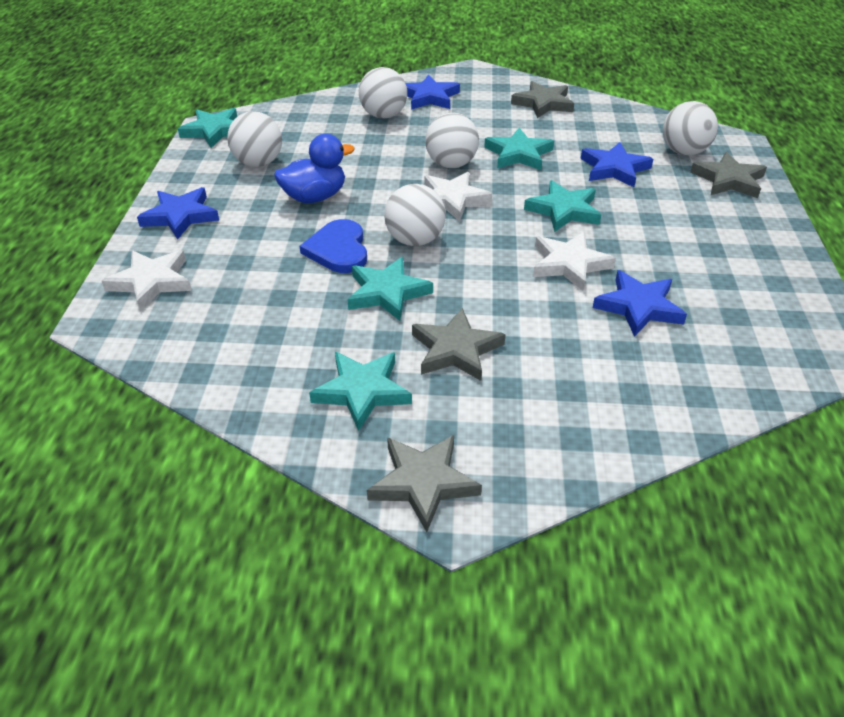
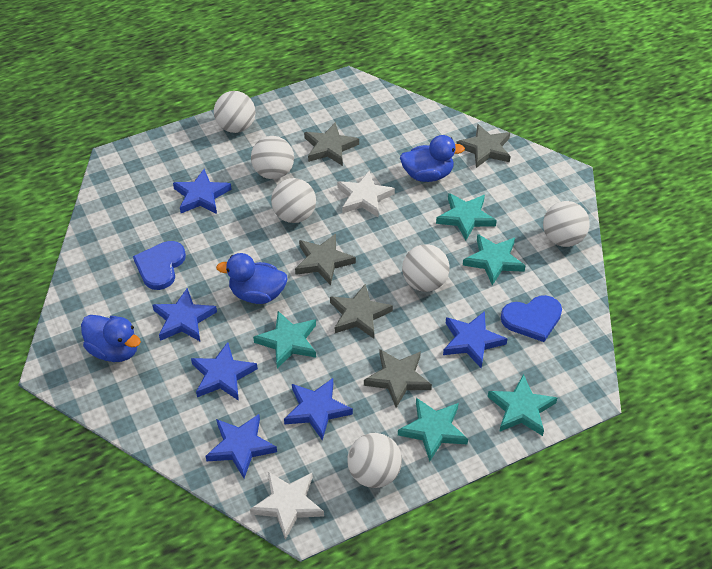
blue duck: 1 -> 3
blue heart: 1 -> 2
blue star: 4 -> 6
grey star: 4 -> 5
white ball: 5 -> 6
white star: 3 -> 2

